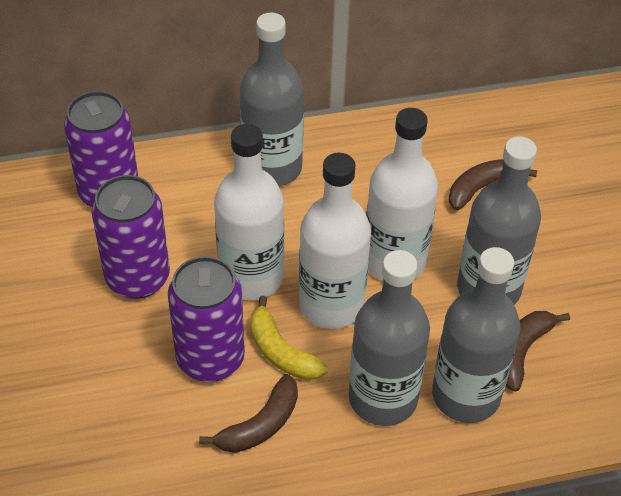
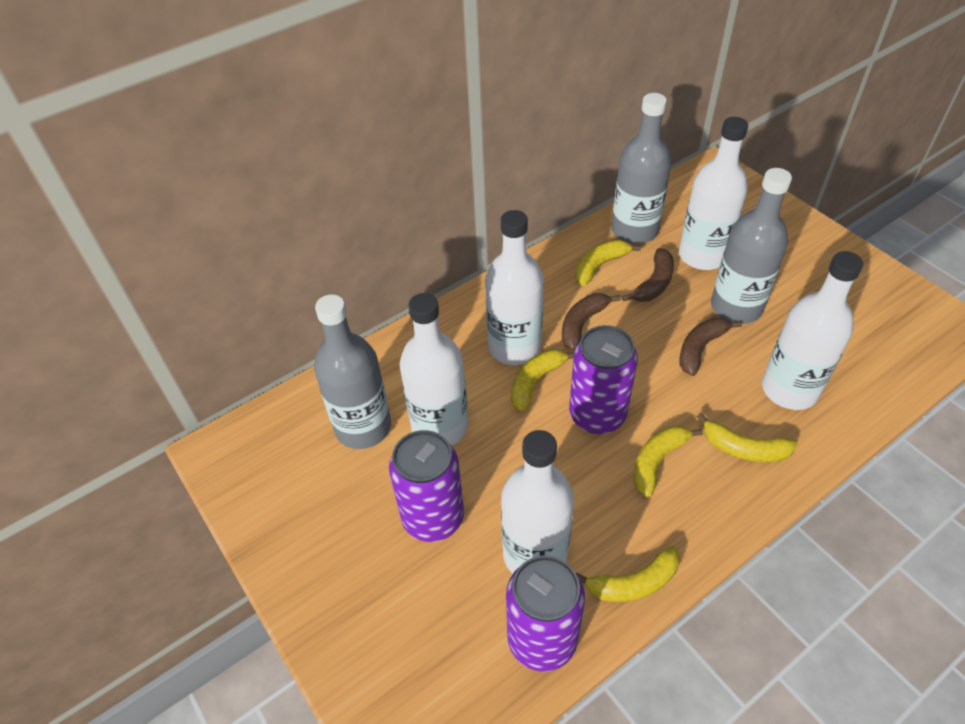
grey bottle: 4 -> 3
white bottle: 3 -> 5
yellow banana: 1 -> 5

